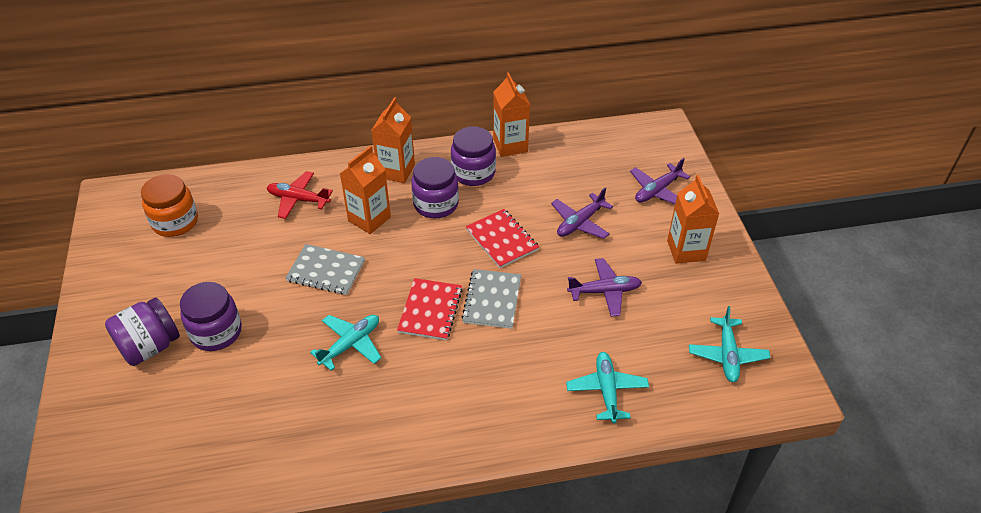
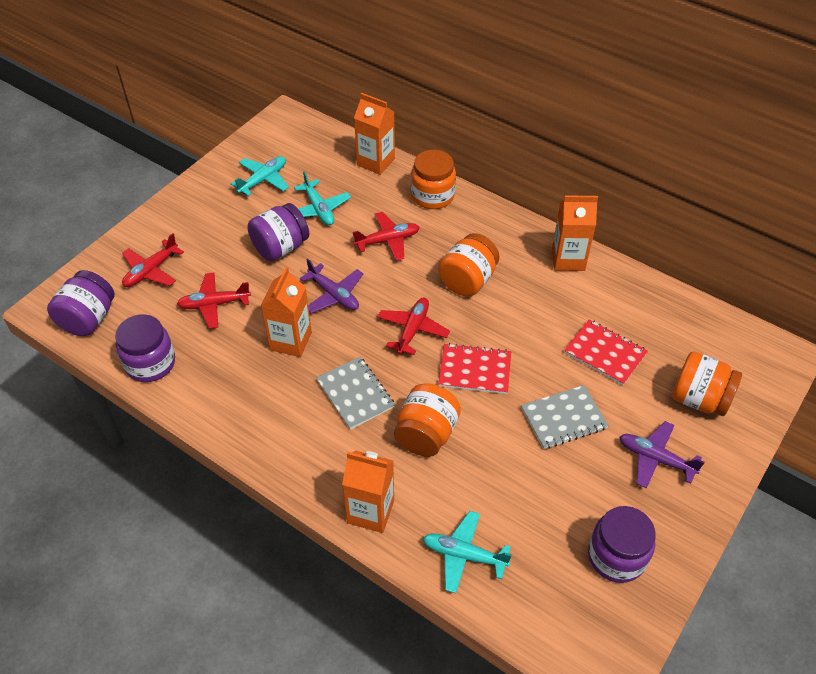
orange jar: 1 -> 4
purple plane: 3 -> 2
red plane: 1 -> 4

